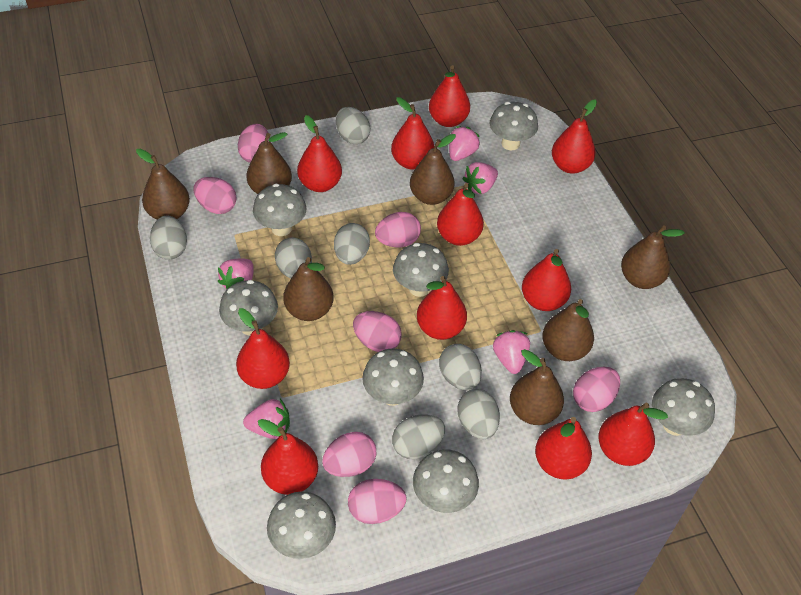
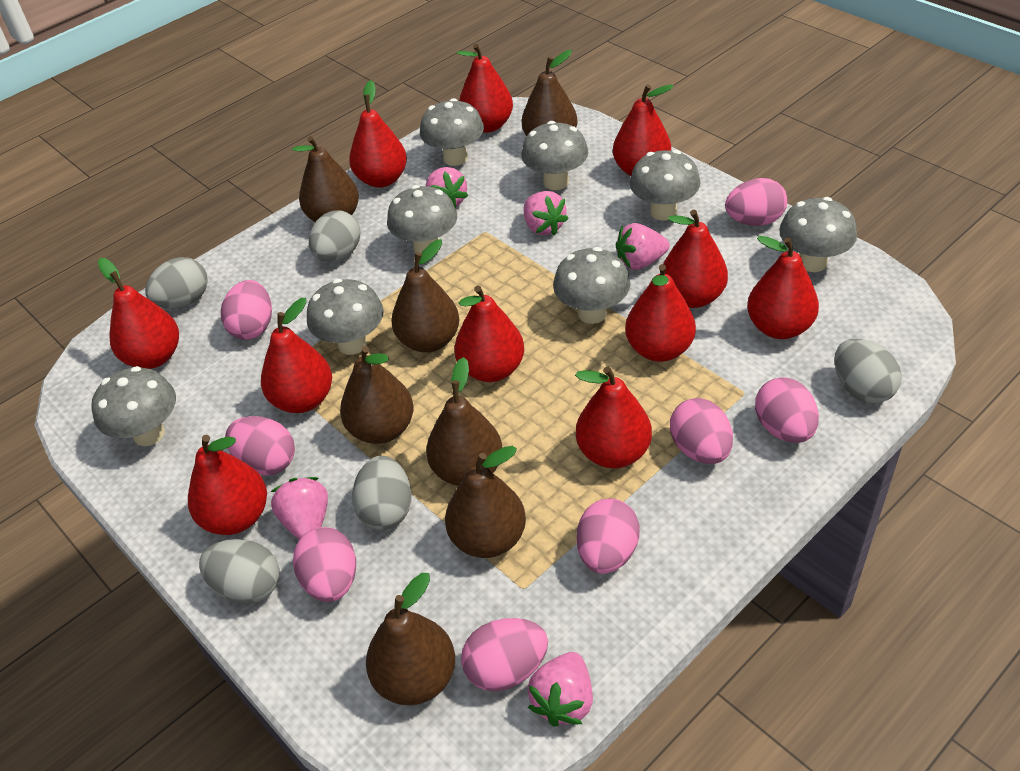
grey egg: 7 -> 5
pink egg: 7 -> 8

